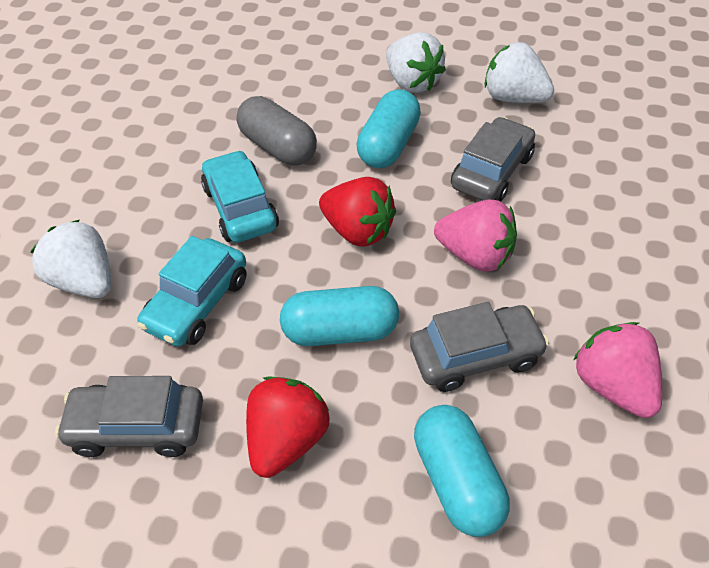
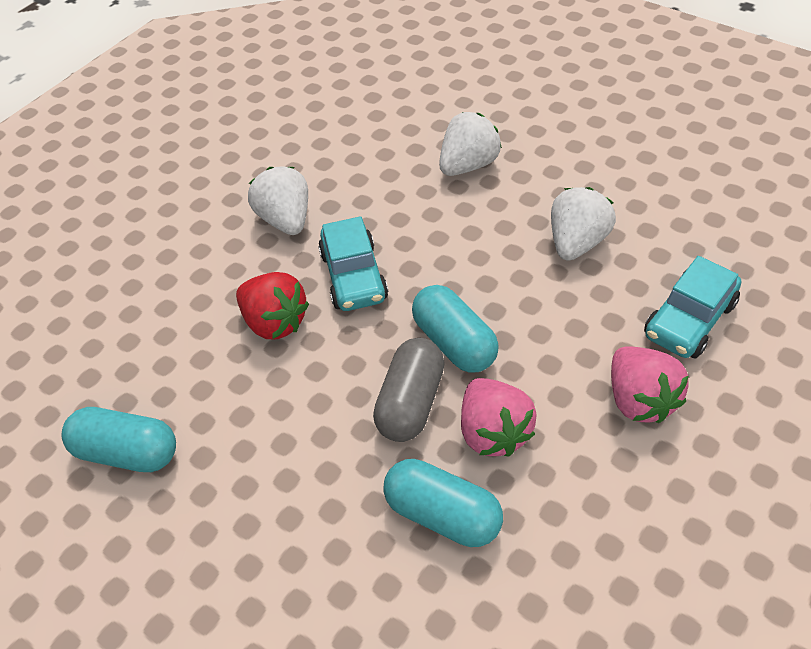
grey car: 3 -> 0
red strawberry: 2 -> 1

